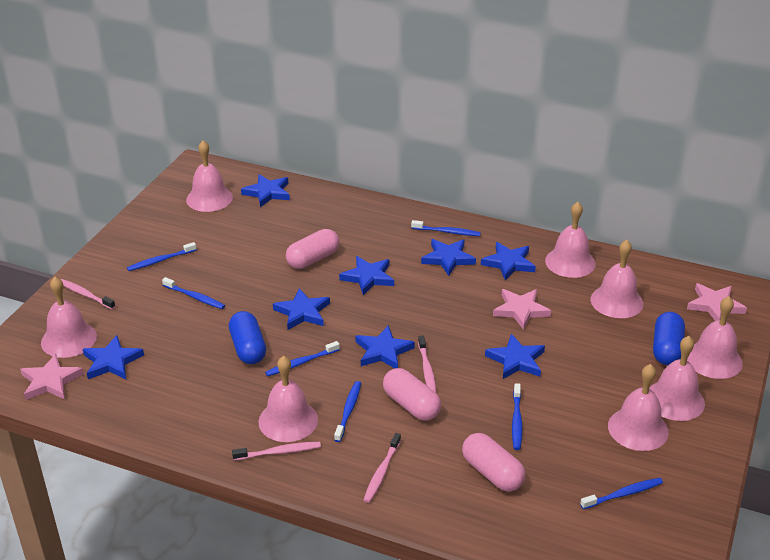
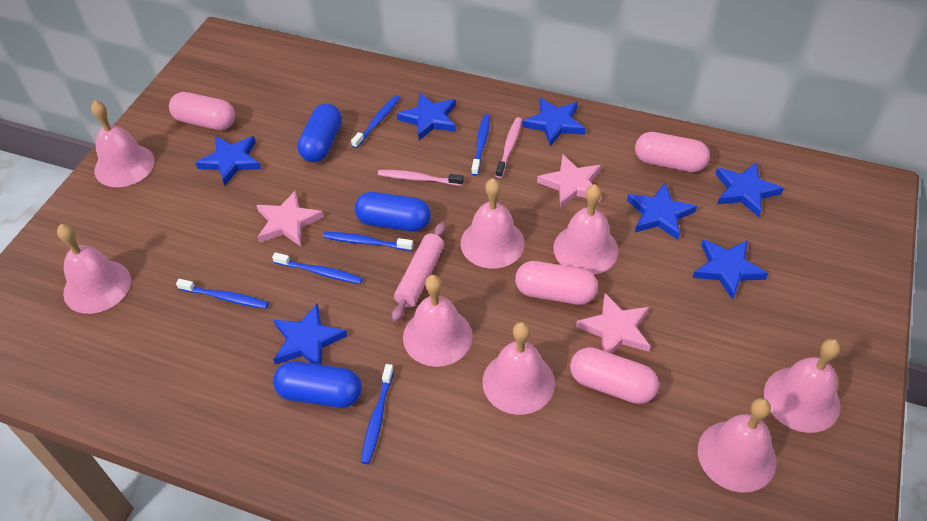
blue capsule: 2 -> 3
blue star: 8 -> 7
blue toothbrush: 7 -> 6
pink capsule: 3 -> 4
pink rolling pin: 0 -> 1
pink toothbrush: 4 -> 2

